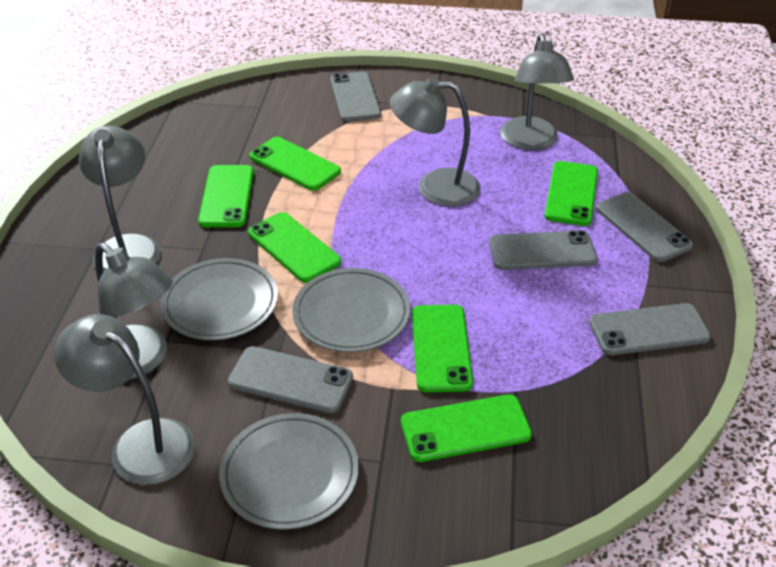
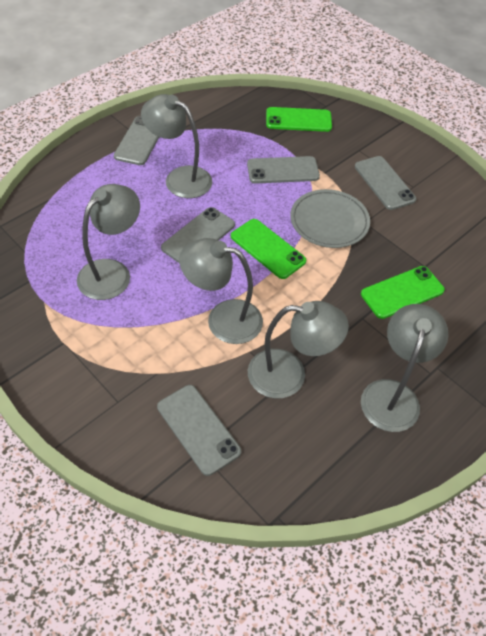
green phone: 6 -> 3
grey plate: 3 -> 1

